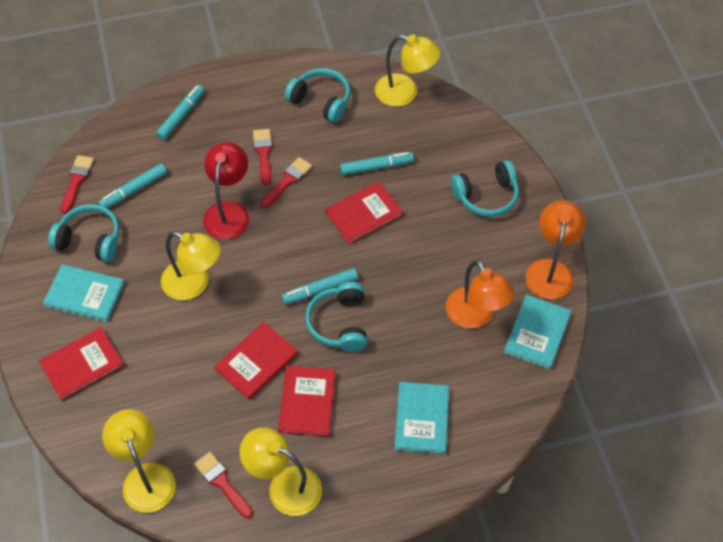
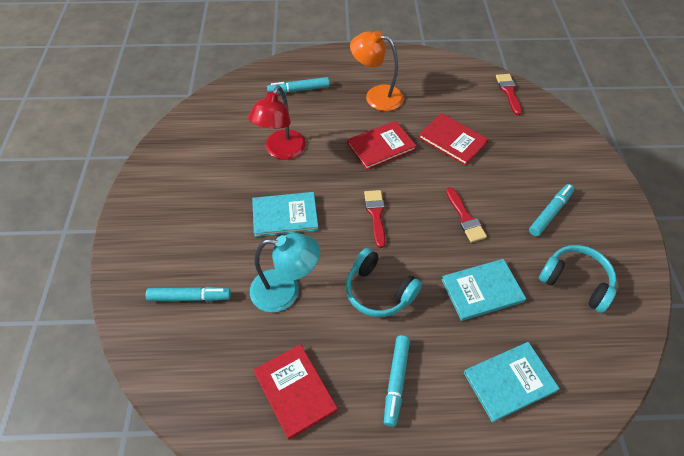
orange lamp: 2 -> 1
red book: 4 -> 3
red brush: 4 -> 3
turquoise headphones: 4 -> 2
turquoise lamp: 0 -> 1
yellow lamp: 4 -> 0

